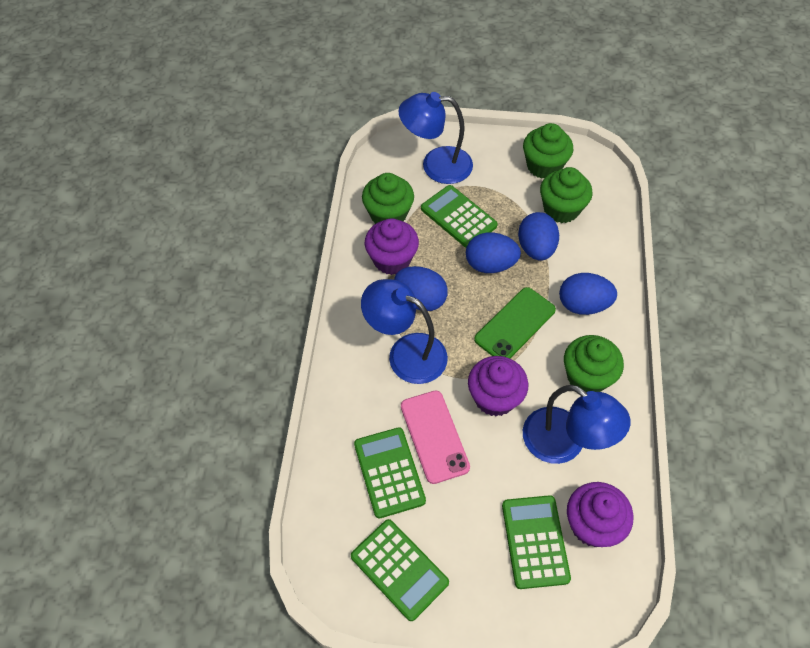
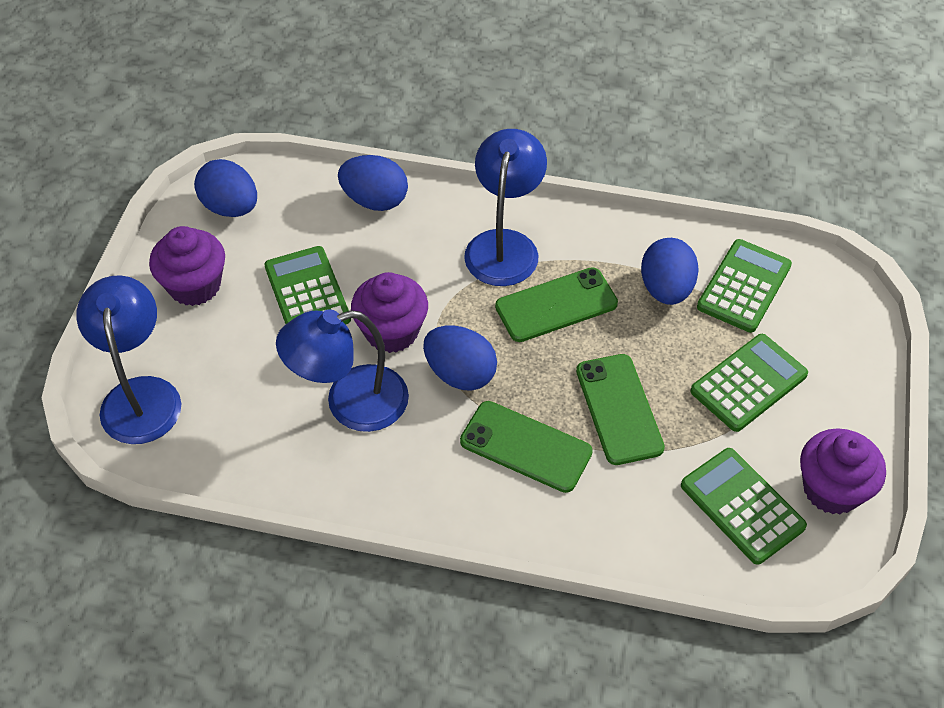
green cupcake: 4 -> 0
green phone: 1 -> 3
pink phone: 1 -> 0

